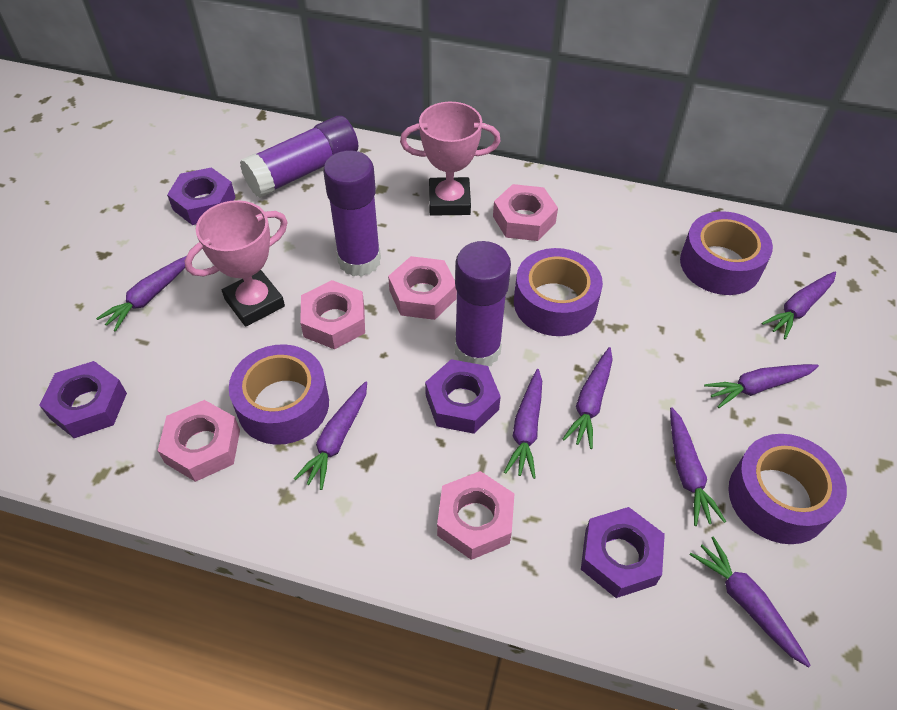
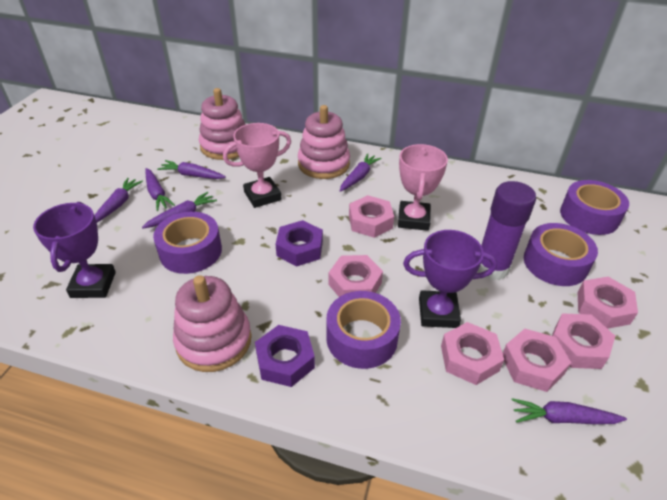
pink nut: 5 -> 6
pink stacking toy: 0 -> 3
purple carrot: 8 -> 6
purple glue stick: 3 -> 1
purple nut: 4 -> 2
purple trophy: 0 -> 2

